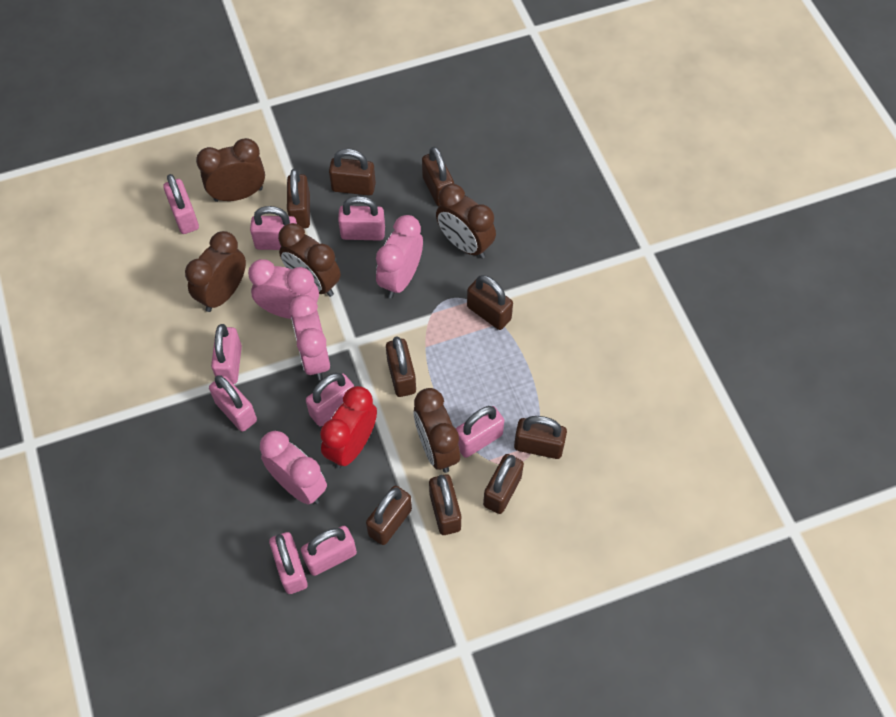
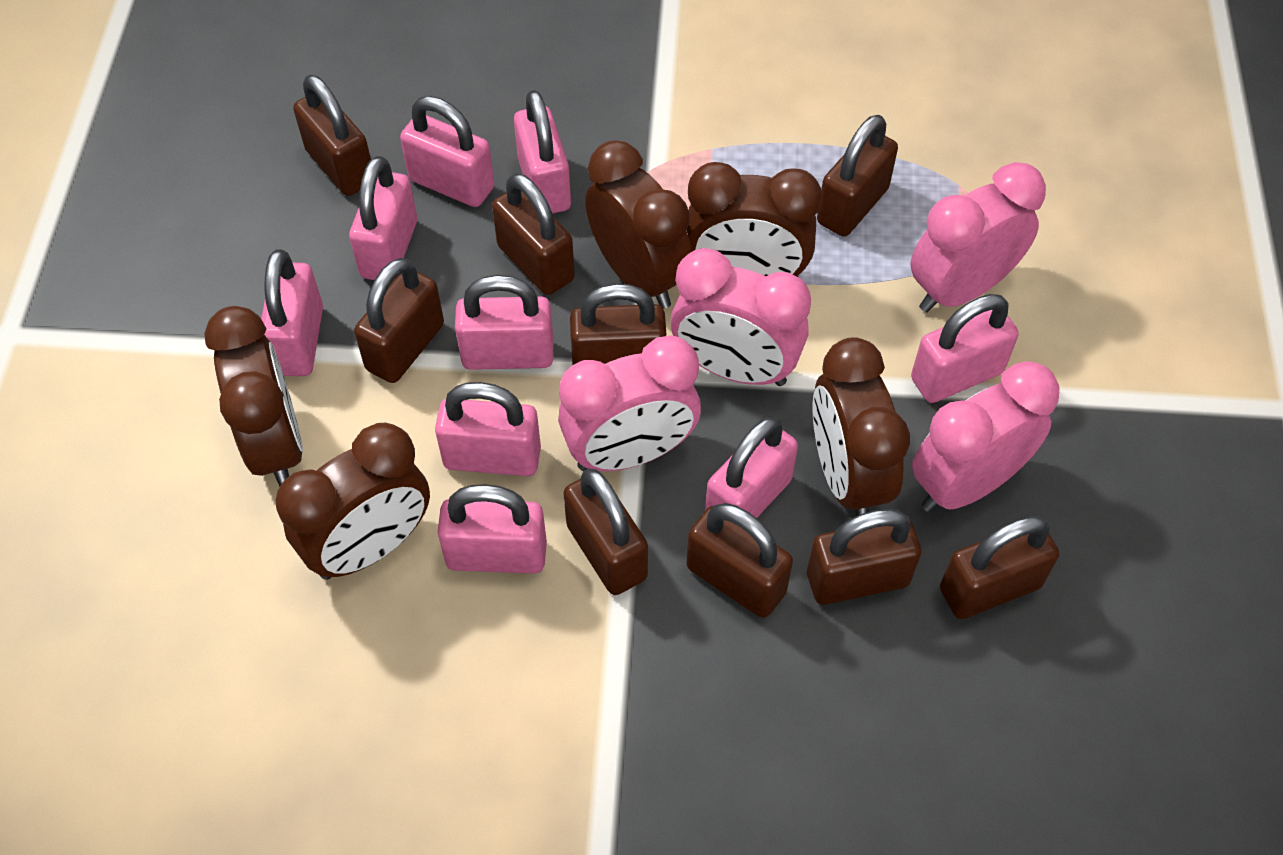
red clock: 1 -> 0

